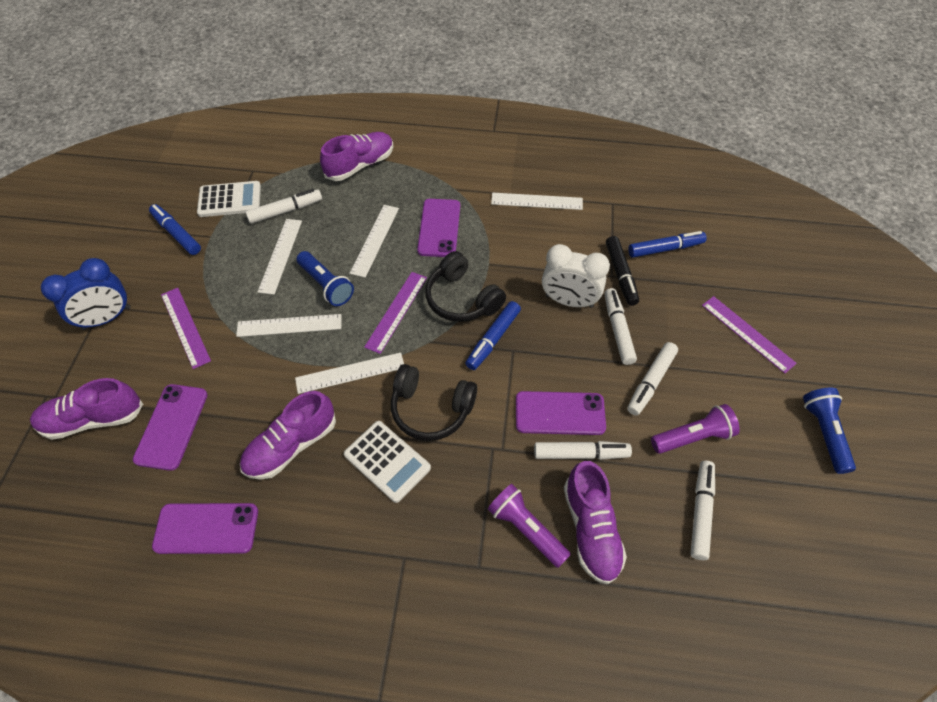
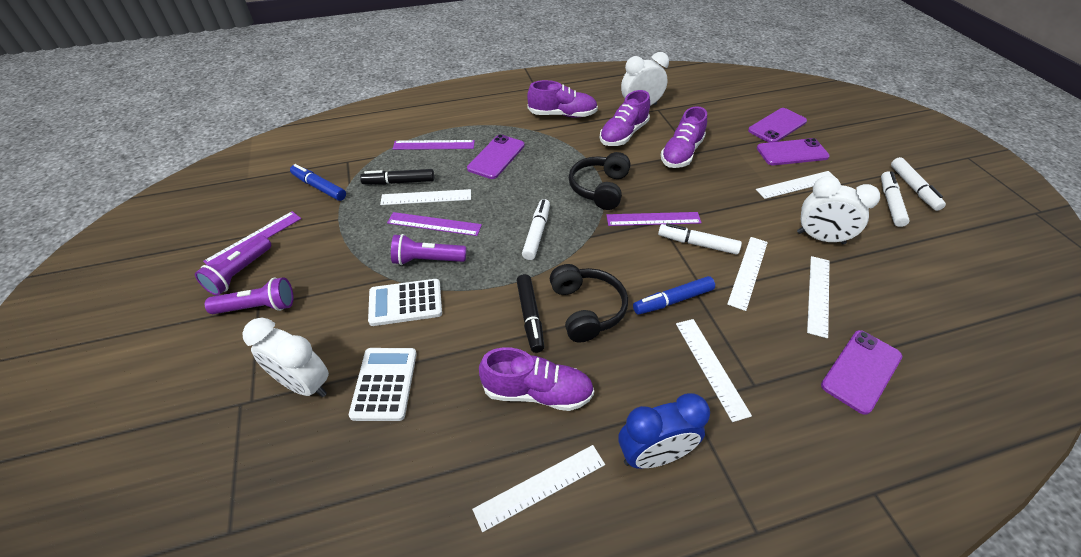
black marker: 1 -> 2
blue flashlight: 2 -> 0
blue marker: 3 -> 2
purple flashlight: 2 -> 3
purple ruler: 3 -> 4
white clock: 1 -> 3
white marker: 5 -> 4
white ruler: 5 -> 6

